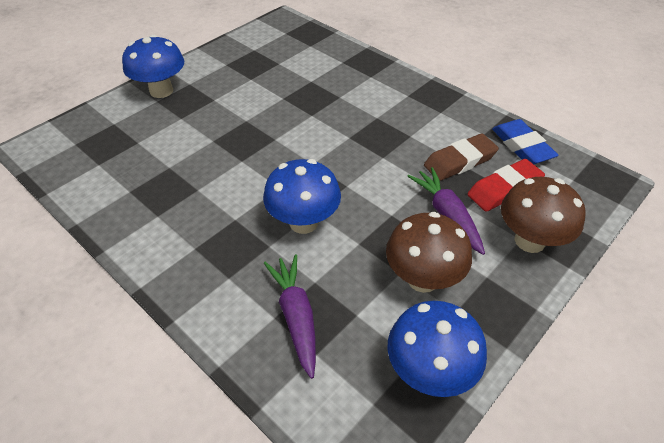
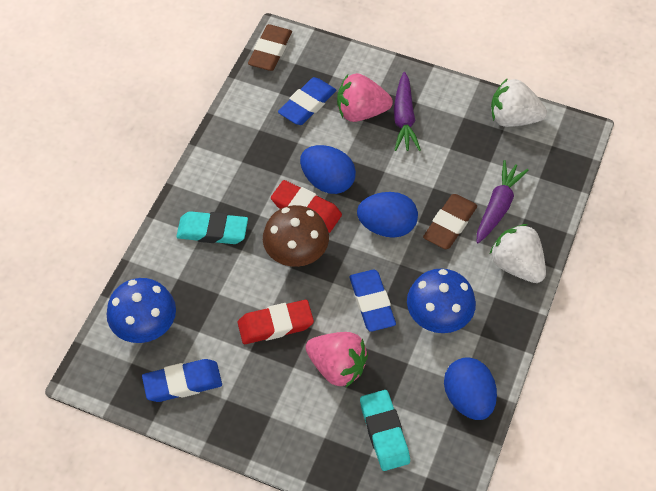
blue egg: 0 -> 3
blue eraser: 1 -> 3
blue mushroom: 3 -> 2
brown eraser: 1 -> 2
brown mushroom: 2 -> 1
pink strawberry: 0 -> 2
red eraser: 1 -> 2
turquoise eraser: 0 -> 2
white strawberry: 0 -> 2

